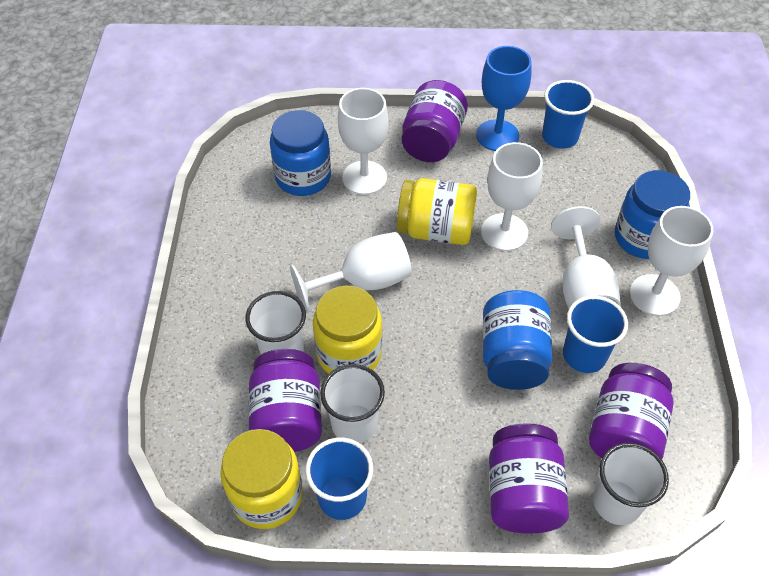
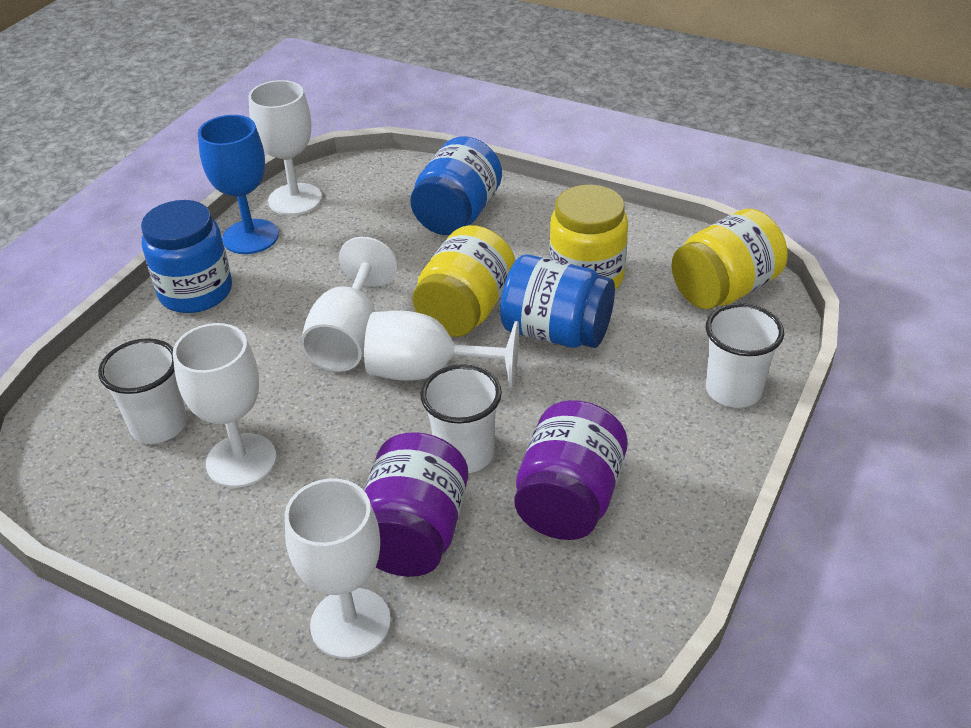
blue cup: 3 -> 0
purple jar: 4 -> 2

